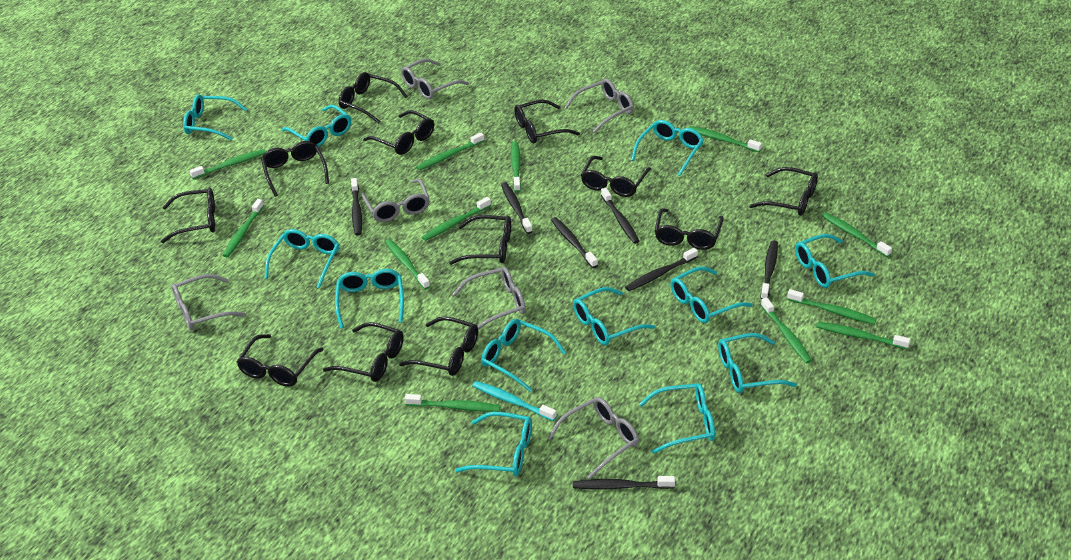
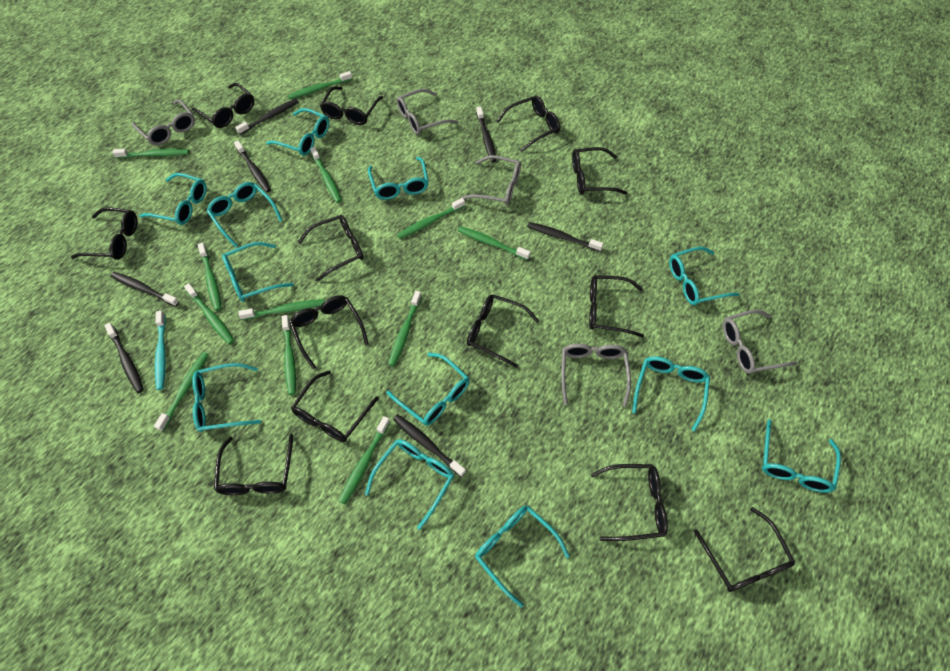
black glasses: 12 -> 13
grey glasses: 6 -> 5

